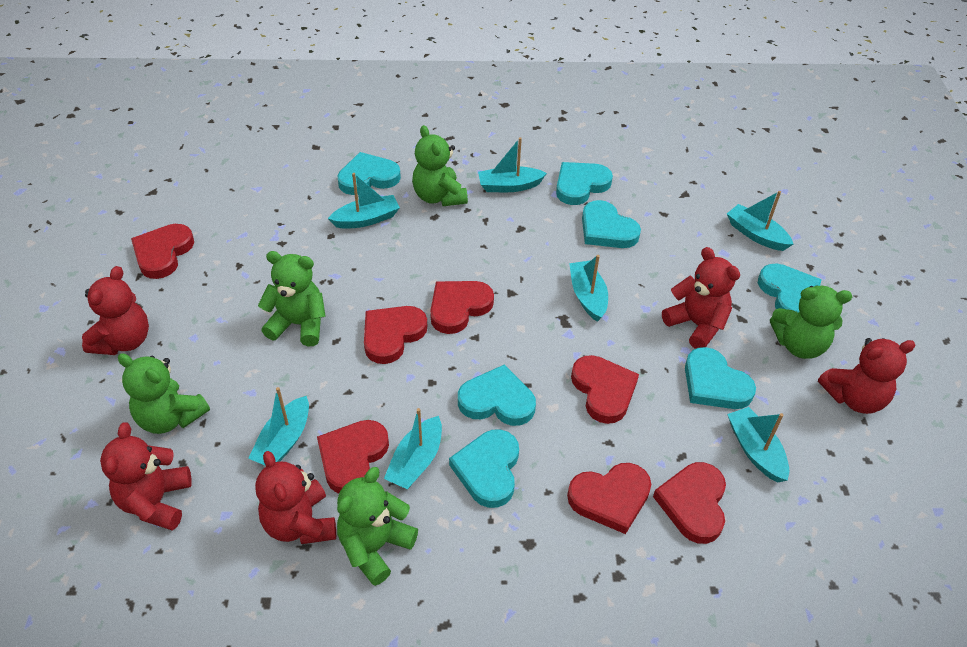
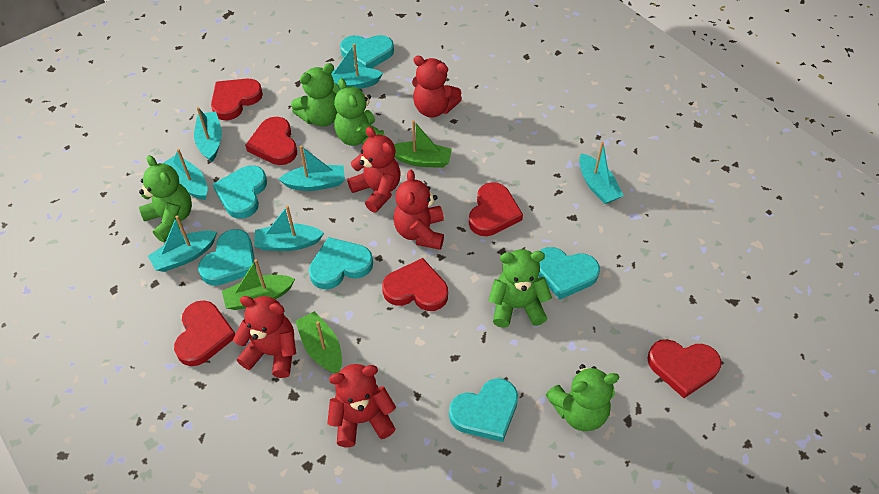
green boat: 0 -> 3
red heart: 7 -> 6
turquoise heart: 7 -> 6

